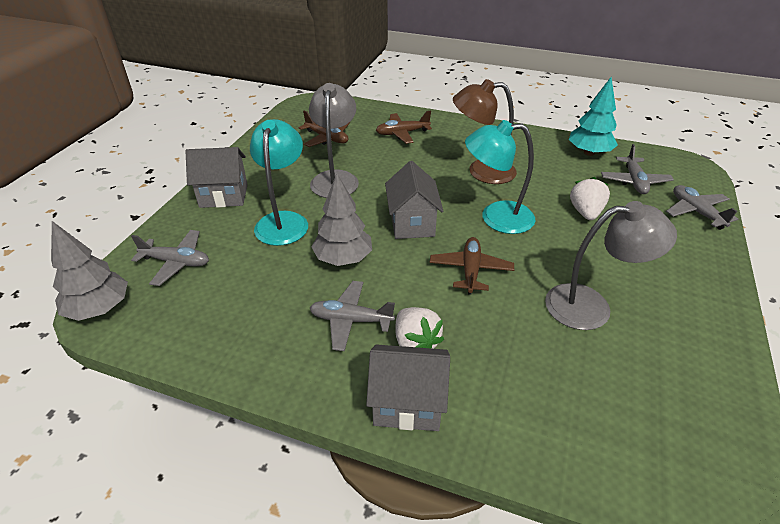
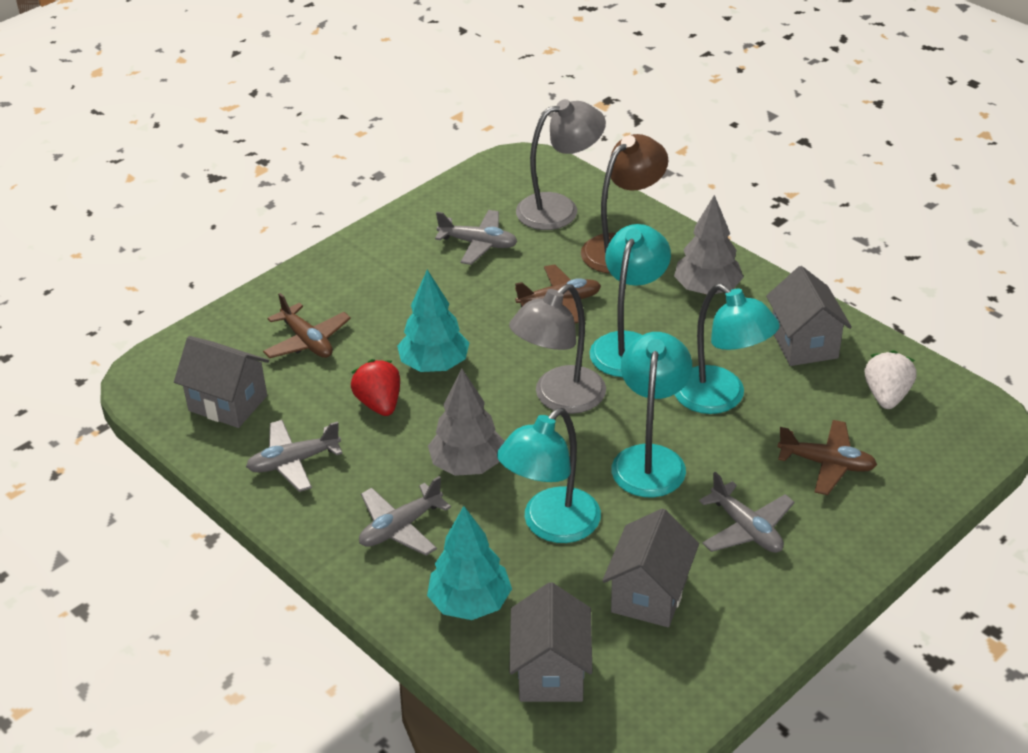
grey house: 3 -> 4
red strawberry: 0 -> 1
turquoise lamp: 2 -> 4
turquoise tree: 1 -> 2
white strawberry: 2 -> 1

